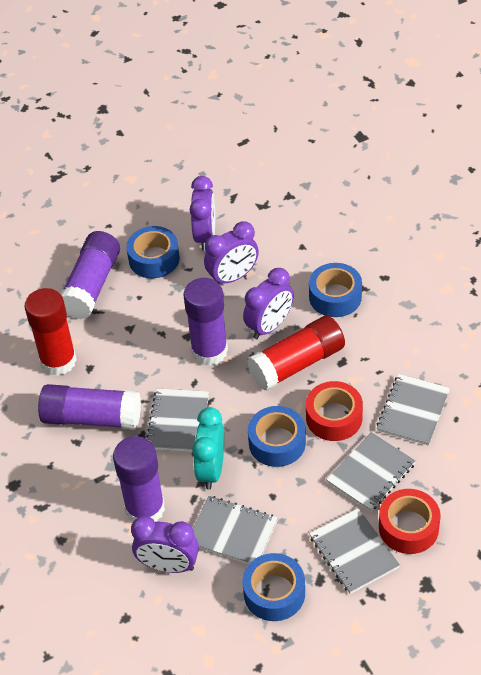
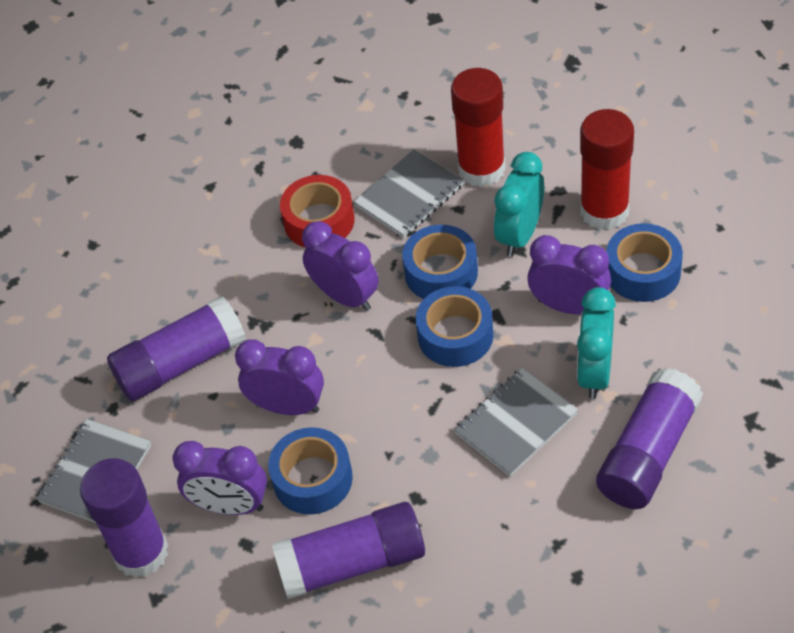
grey notebook: 5 -> 3
red tape: 2 -> 1
turquoise clock: 1 -> 2

